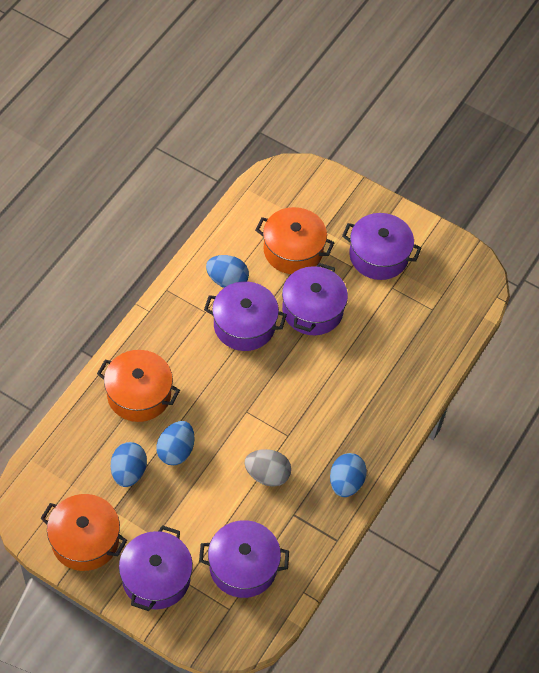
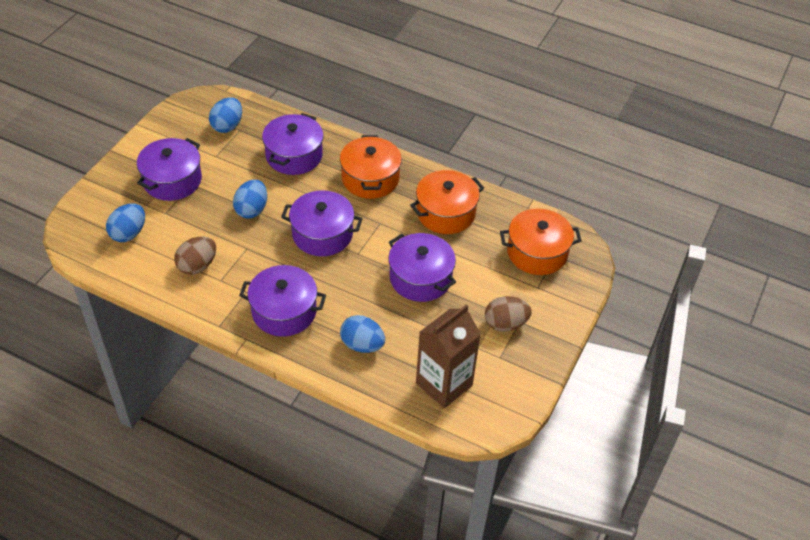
brown carton: 0 -> 1
brown egg: 0 -> 2
grey egg: 1 -> 0

